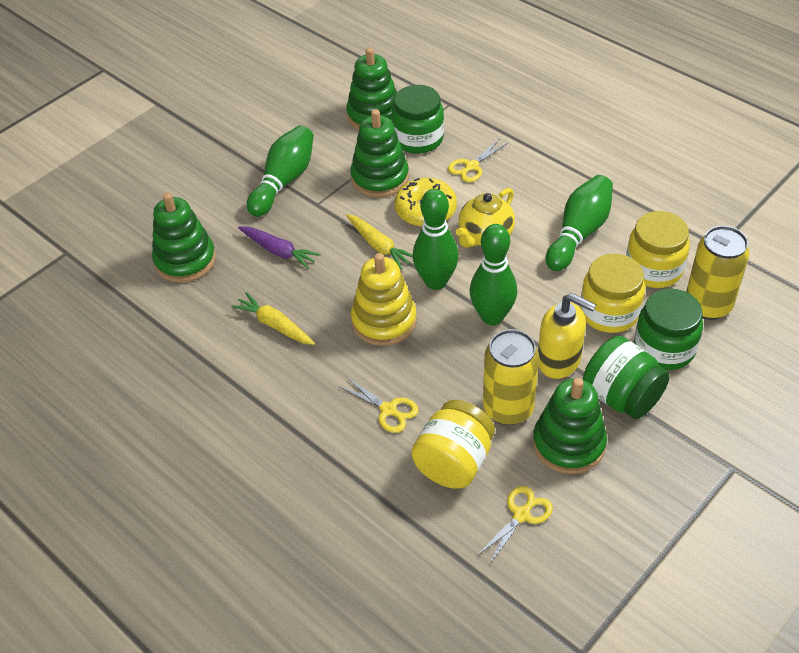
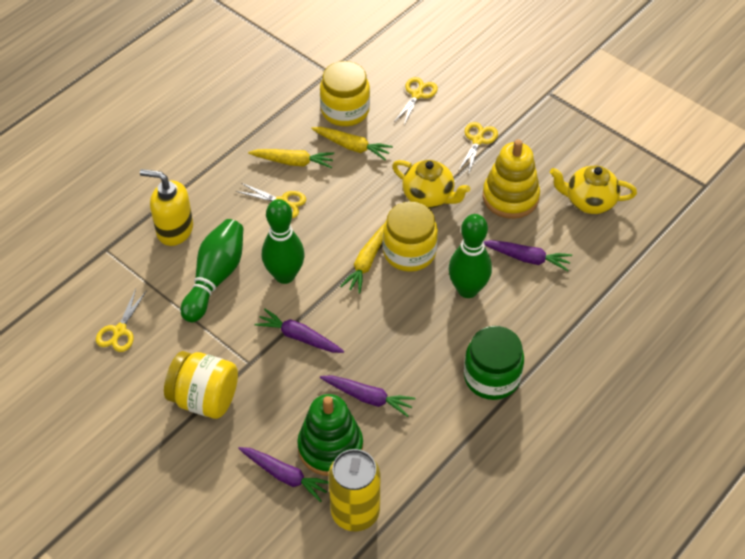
green bowling pin: 4 -> 3
green jar: 3 -> 1
green stacking toy: 4 -> 1
purple carrot: 1 -> 4
yellow can: 2 -> 1
yellow carrot: 2 -> 3
yellow donut: 1 -> 0
yellow scissors: 3 -> 4
yellow teapot: 1 -> 2

